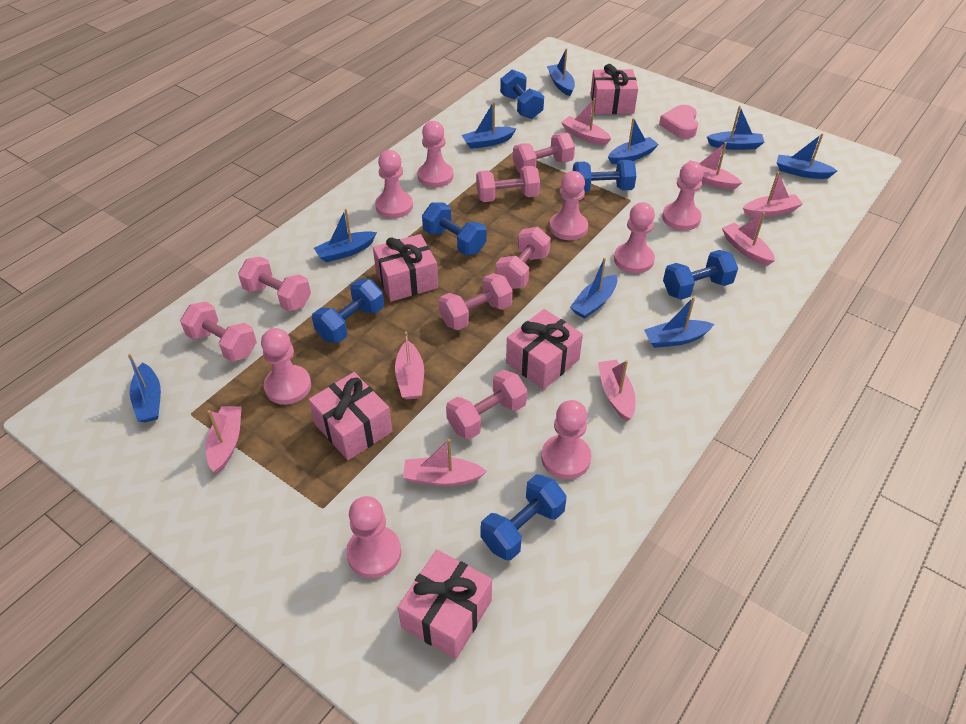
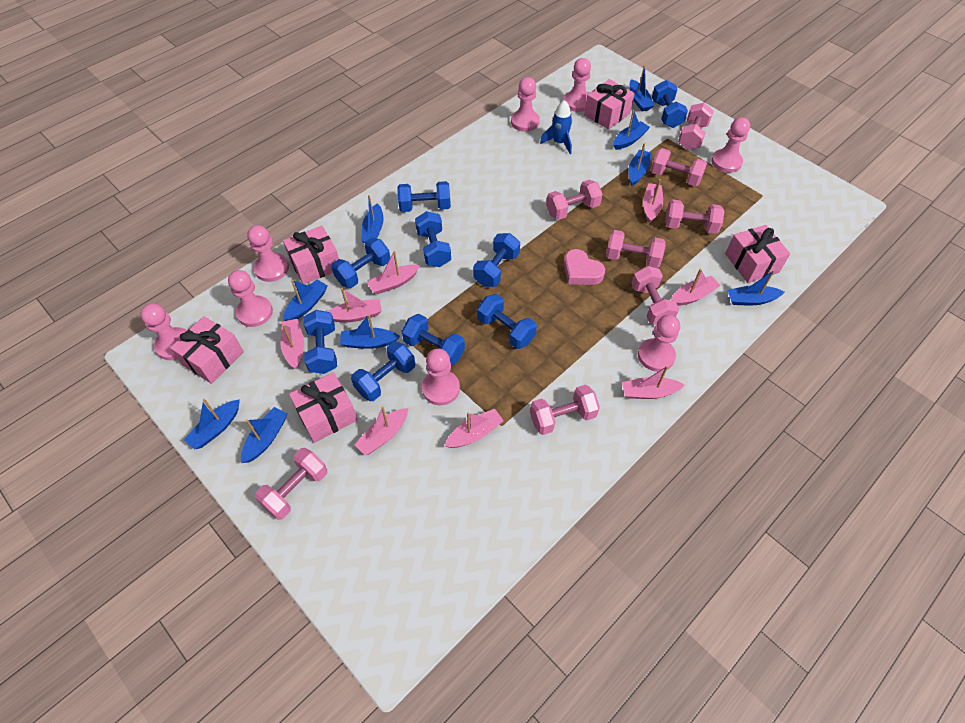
blue dumbbell: 6 -> 9
blue rocket: 0 -> 1
pink dumbbell: 7 -> 8

